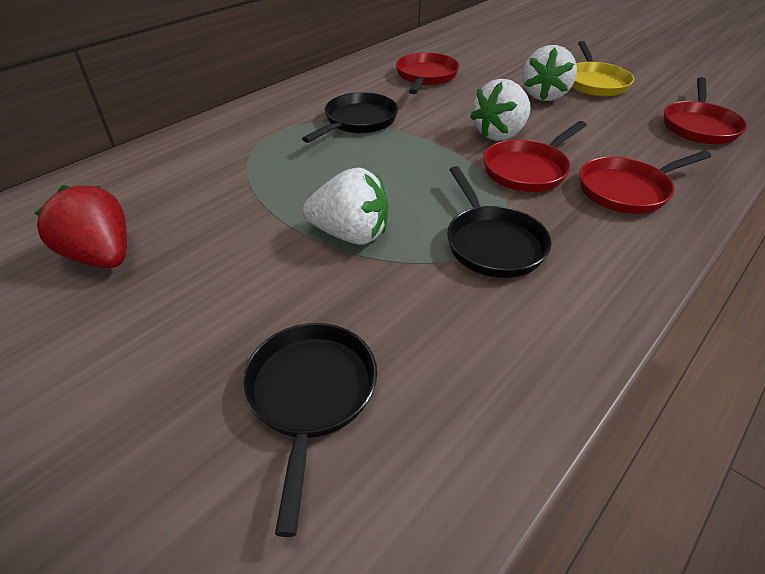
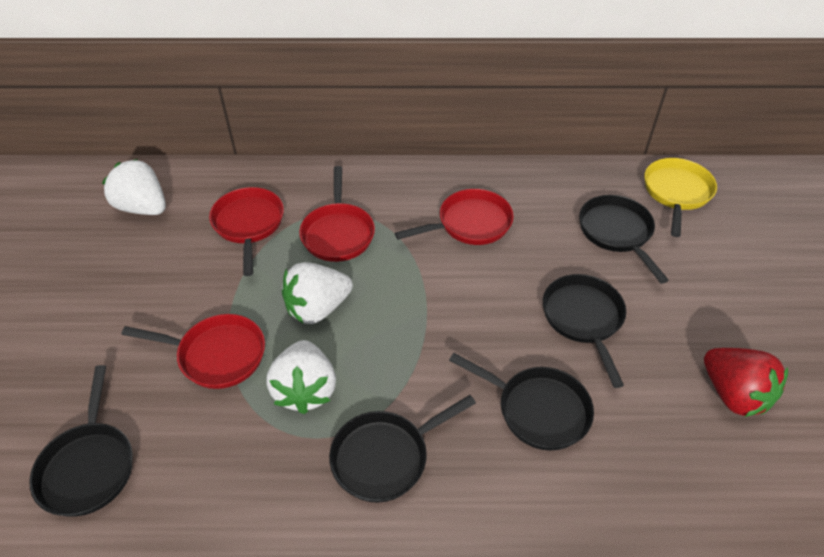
black pan: 3 -> 5

